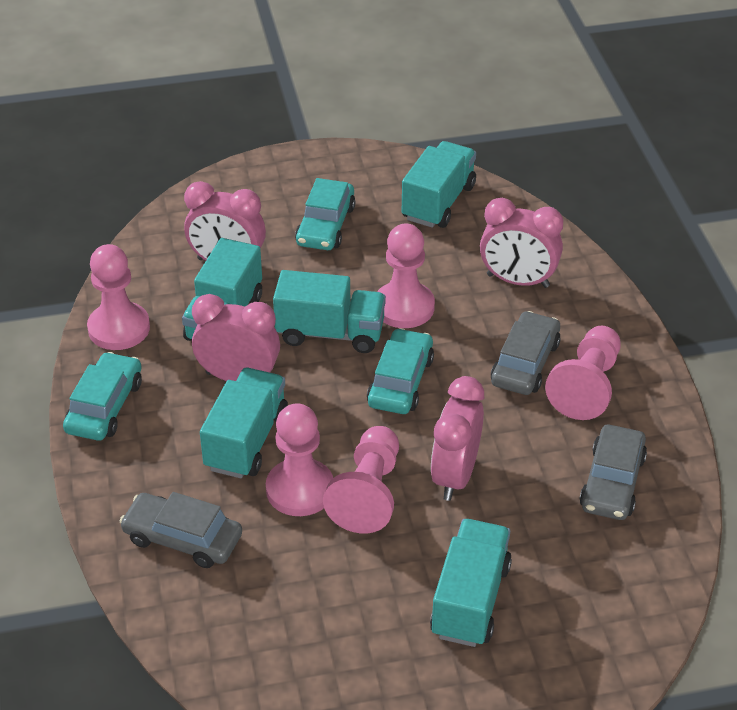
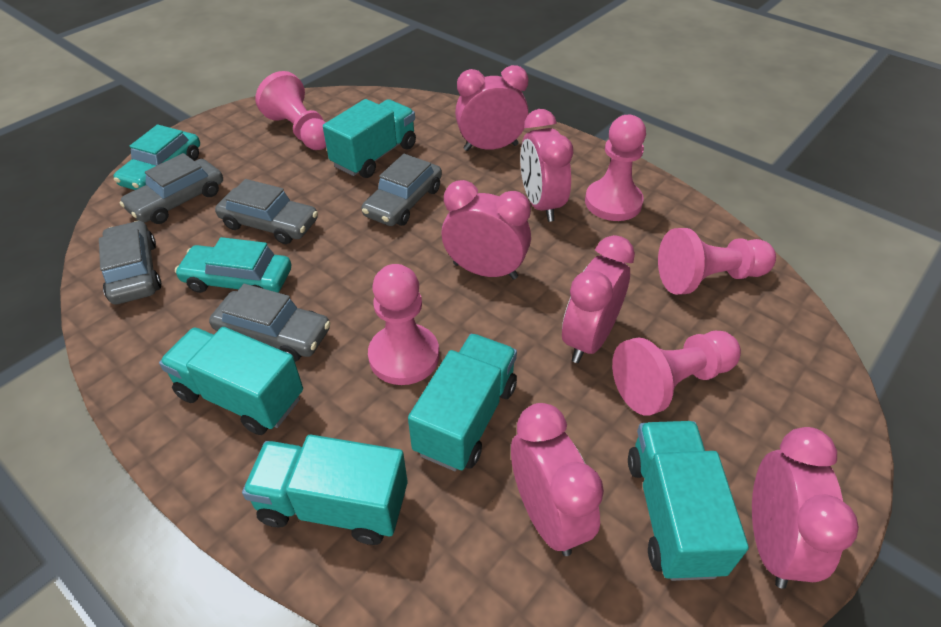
grey car: 3 -> 5
pink clock: 4 -> 6
turquoise car: 3 -> 2

